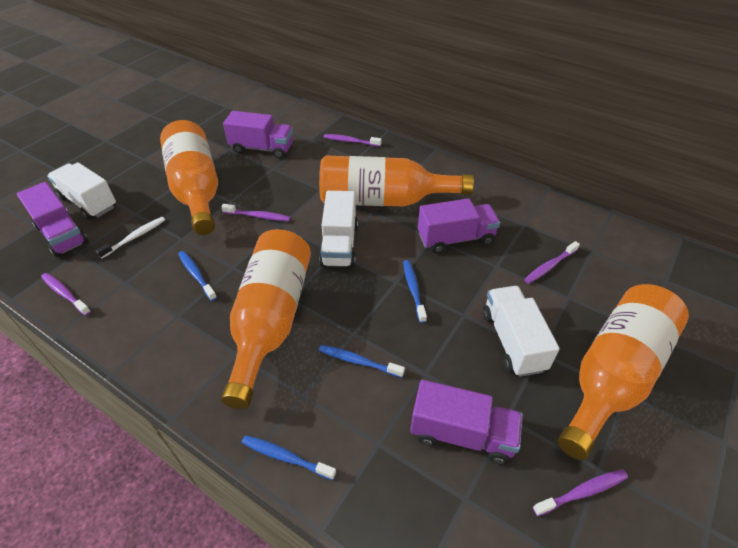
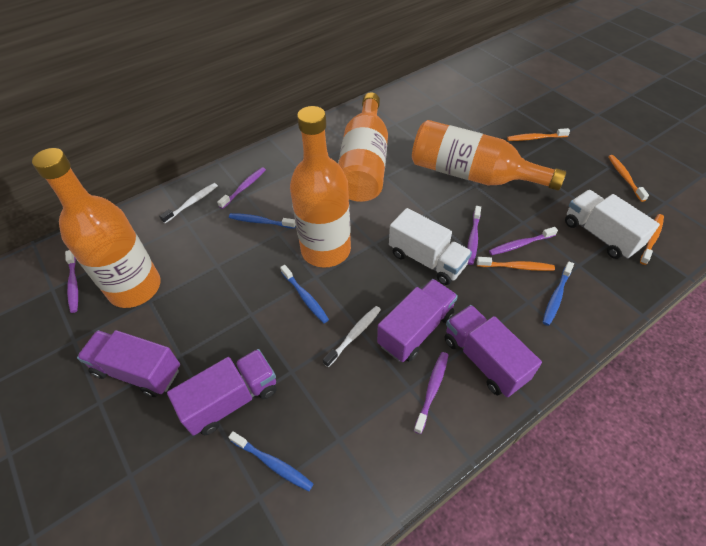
orange toothbrush: 0 -> 4
white toothbrush: 1 -> 2
white truck: 3 -> 2

